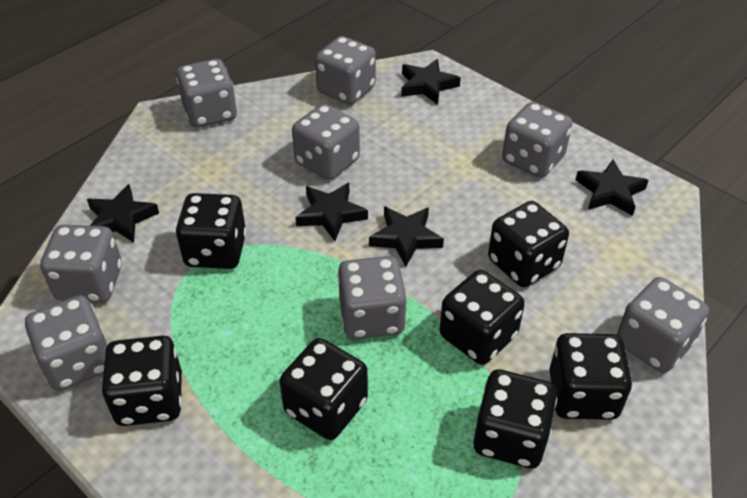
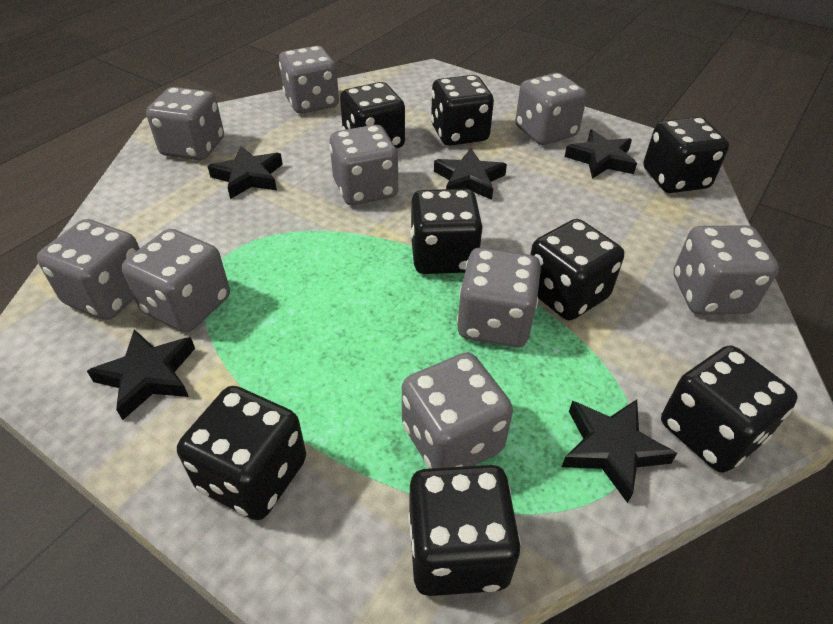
black dice: 7 -> 8
grey dice: 8 -> 9

